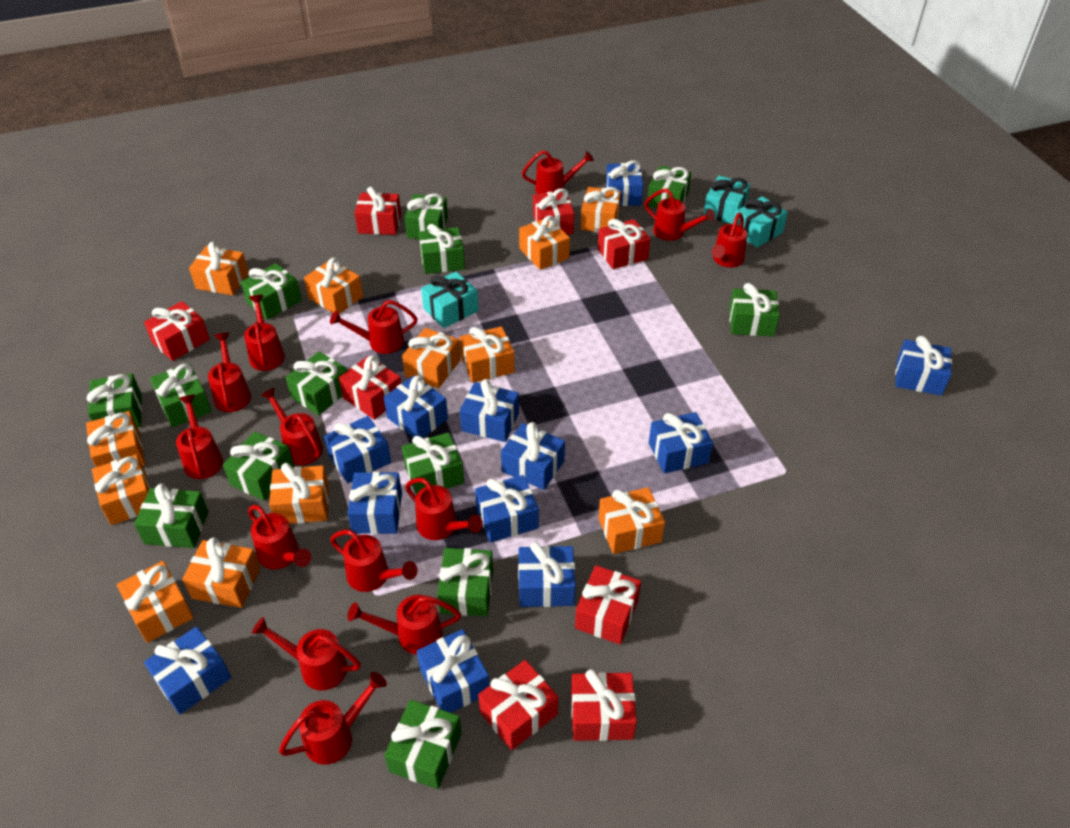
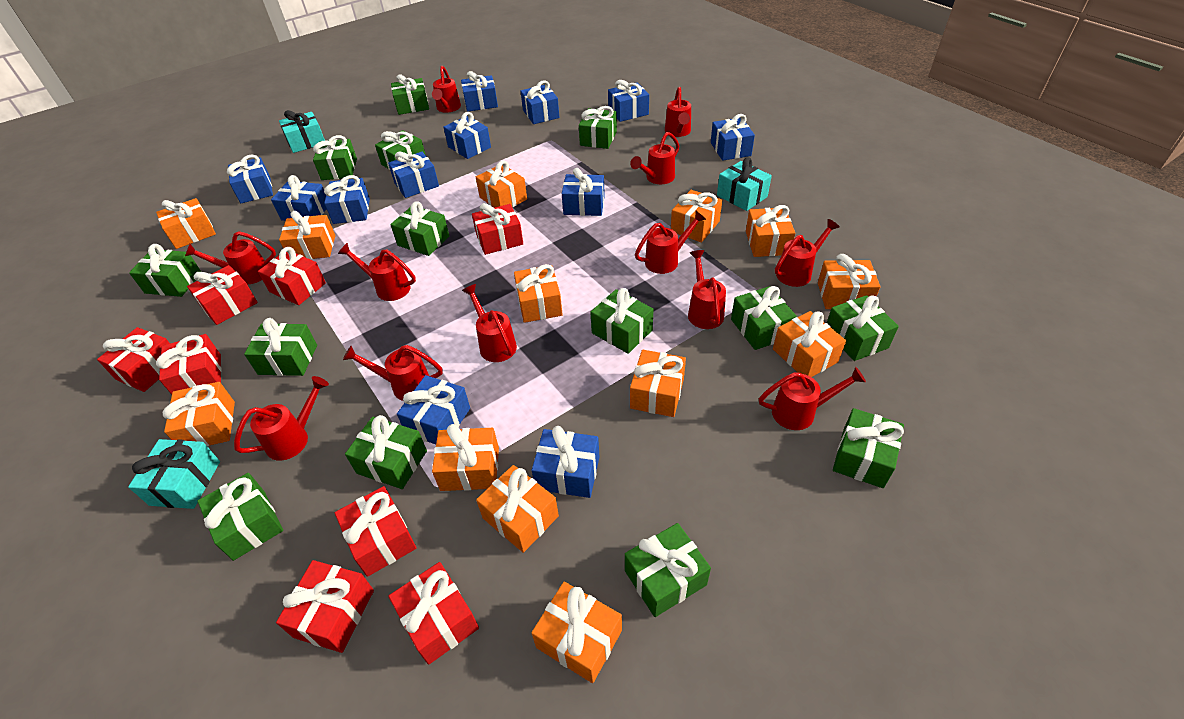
green gift: 13 -> 14
orange gift: 12 -> 13
red watering can: 14 -> 12

